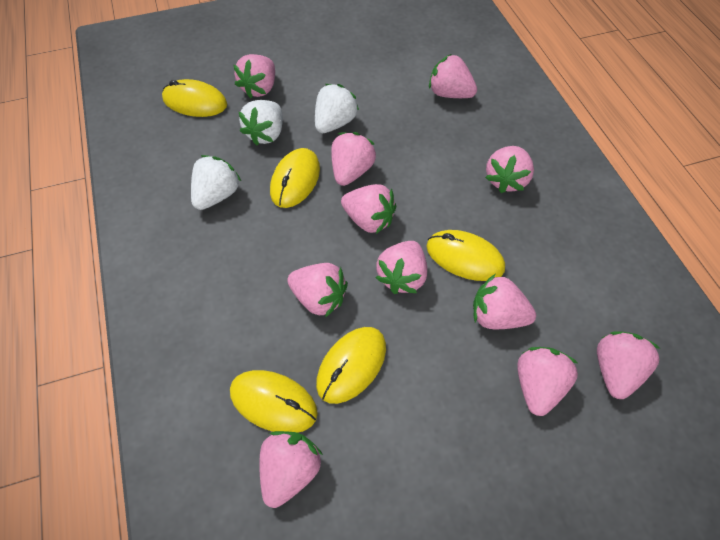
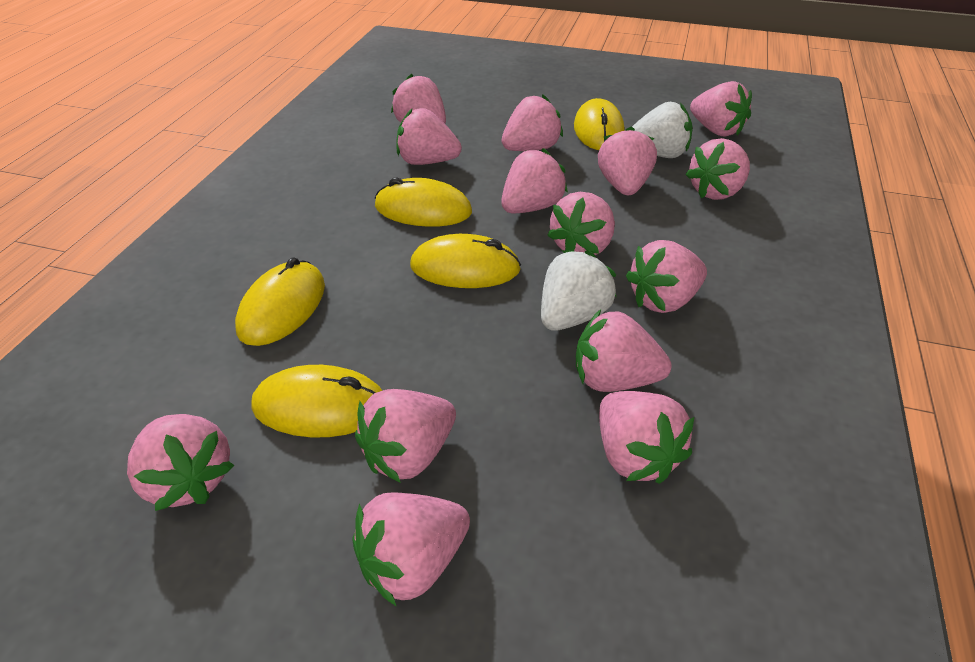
pink strawberry: 11 -> 14
white strawberry: 3 -> 2

